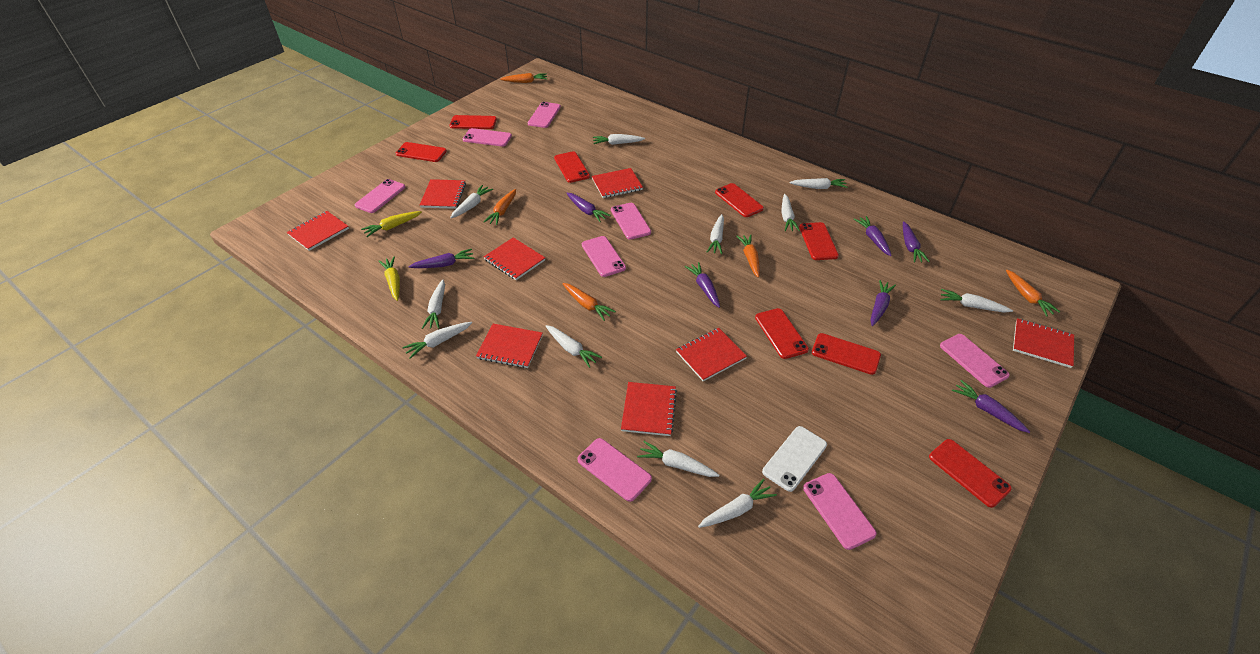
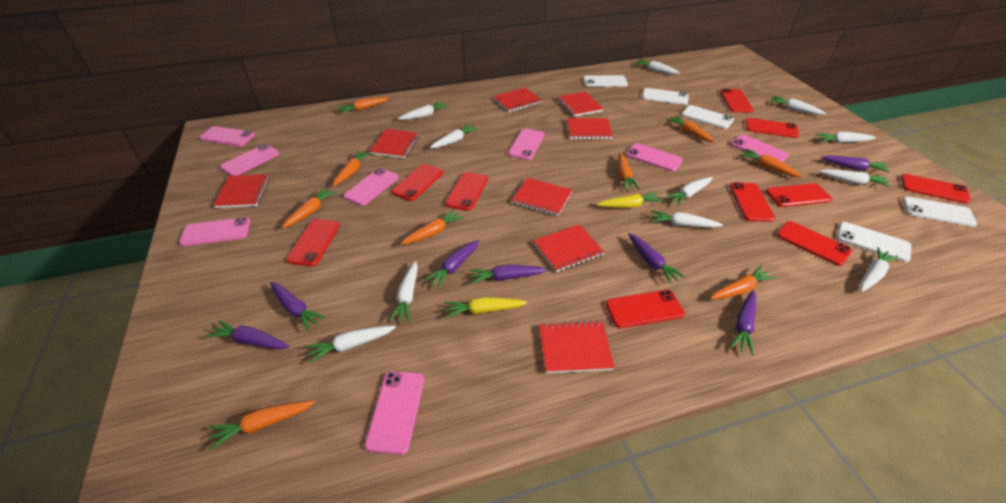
orange carrot: 5 -> 9
red phone: 8 -> 10
white phone: 1 -> 5

